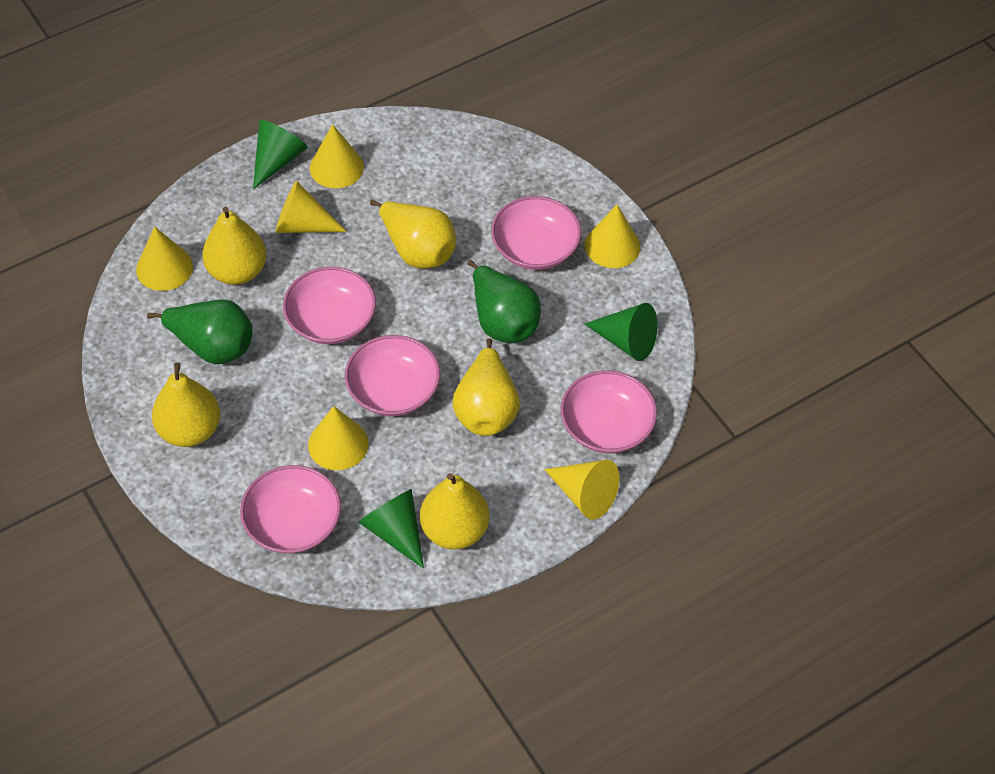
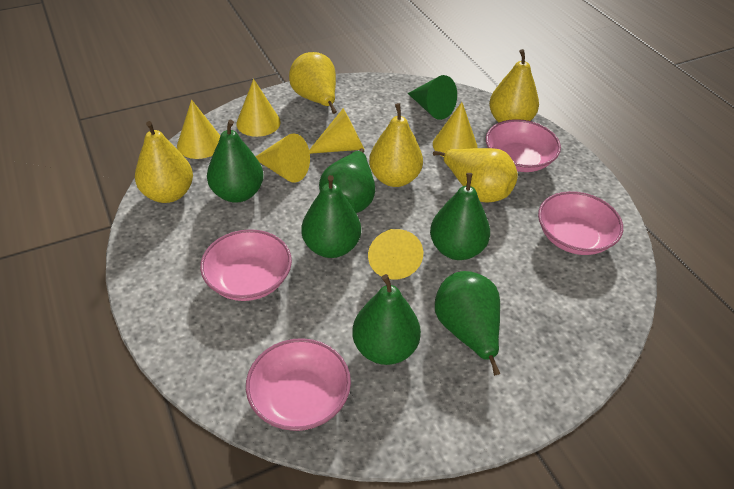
green cone: 3 -> 1
green pear: 2 -> 6
pink bowl: 5 -> 4

